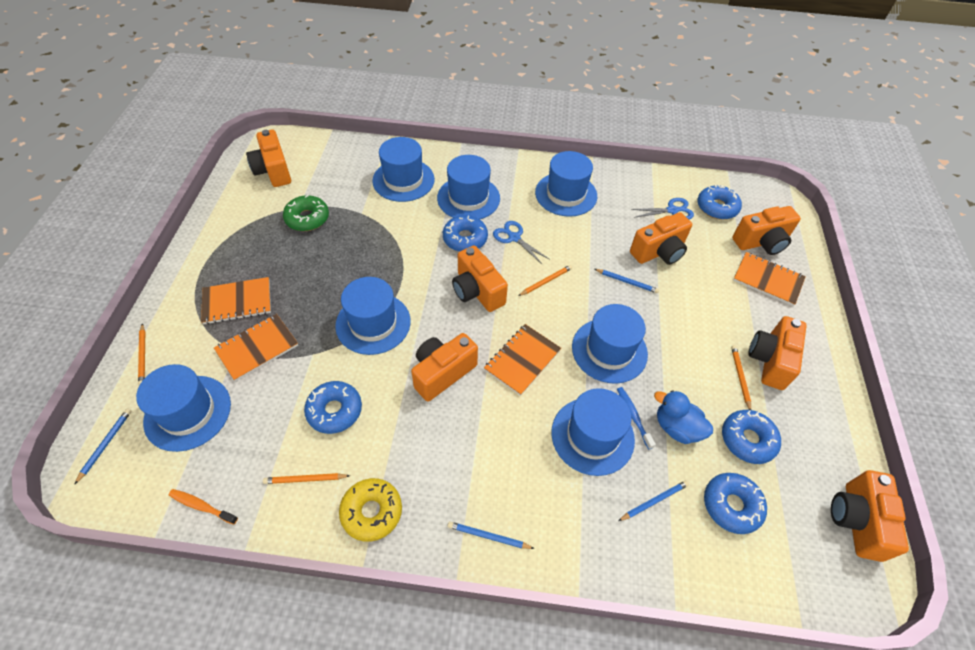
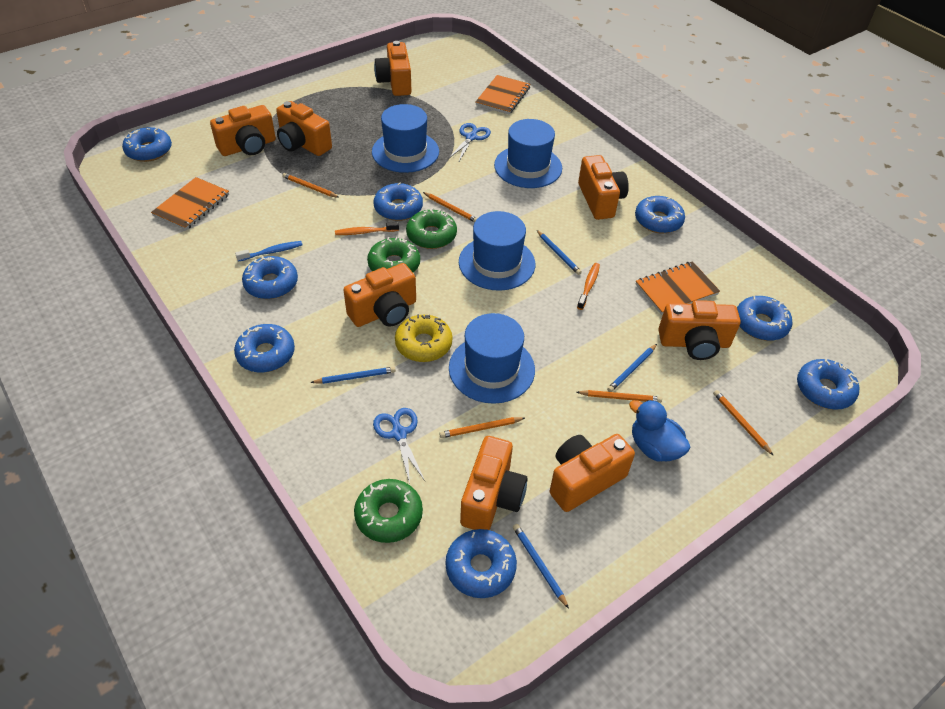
blue donut: 5 -> 8
blue hat: 7 -> 4
green donut: 1 -> 3
orange camera: 7 -> 8
orange notebook: 4 -> 3
orange pencil: 4 -> 5
orange toothbrush: 1 -> 2

